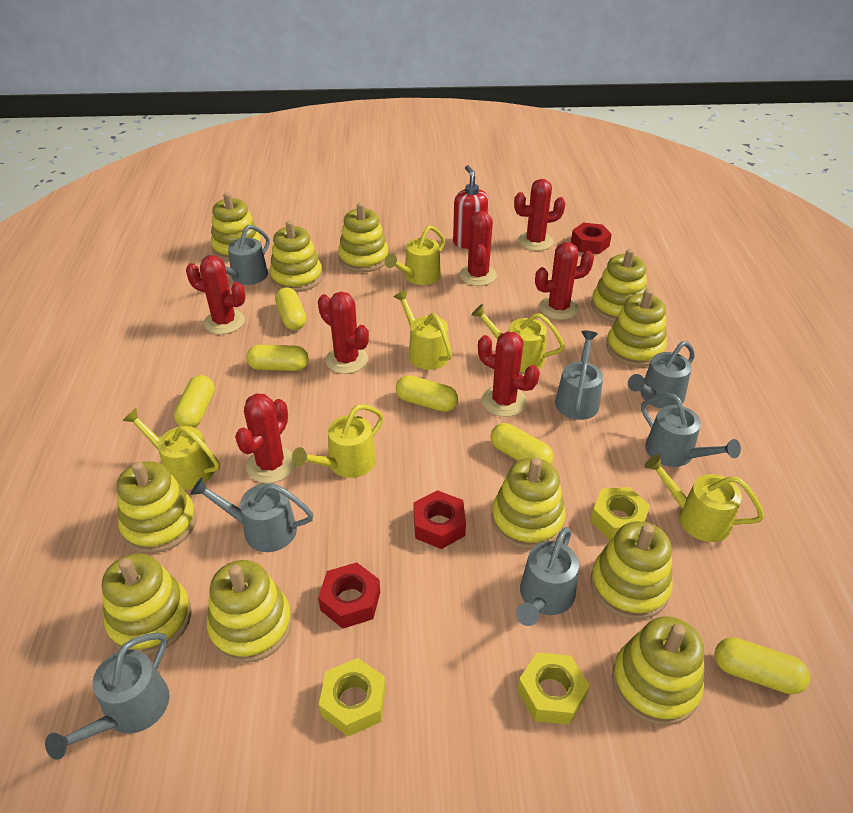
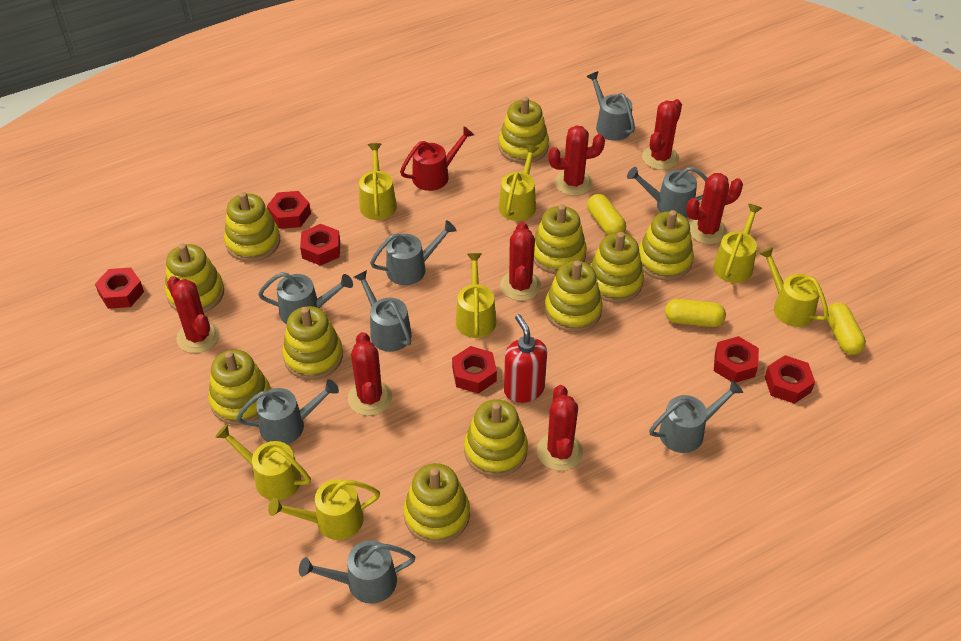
grey watering can: 7 -> 8
red nut: 3 -> 6
red watering can: 0 -> 1
yellow capsule: 6 -> 3
yellow nut: 3 -> 0
yellow watering can: 6 -> 7

